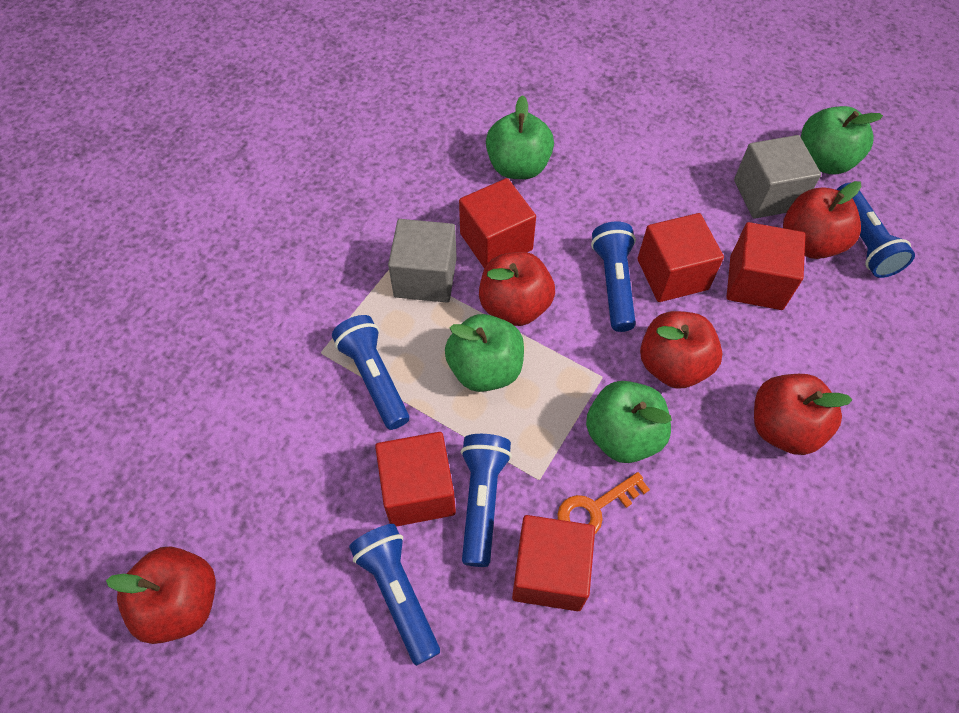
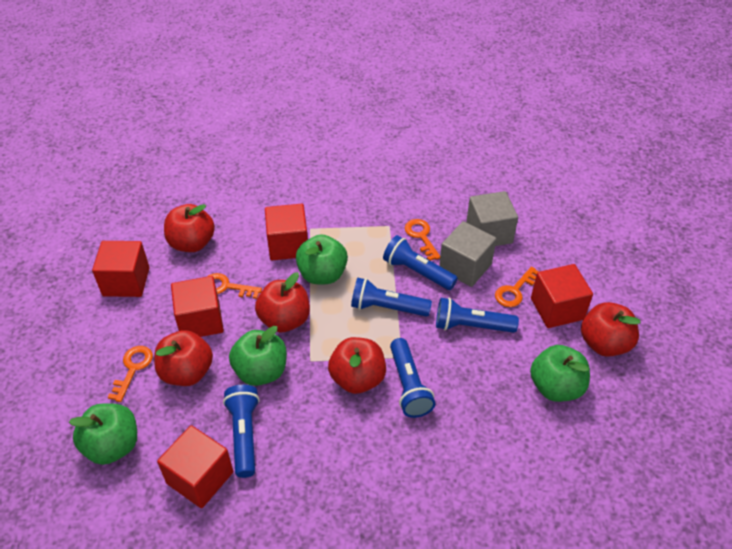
orange key: 1 -> 4

